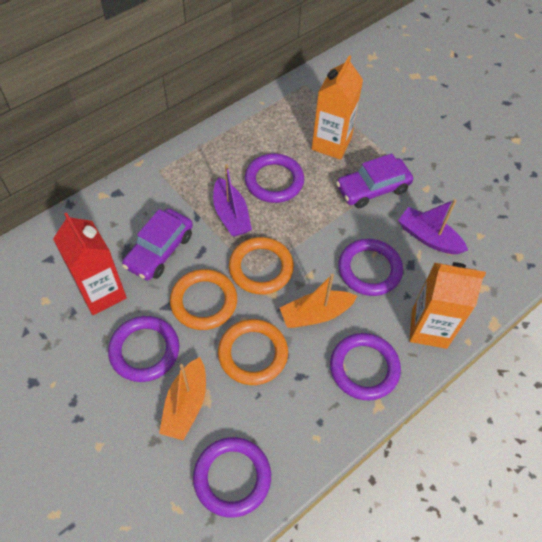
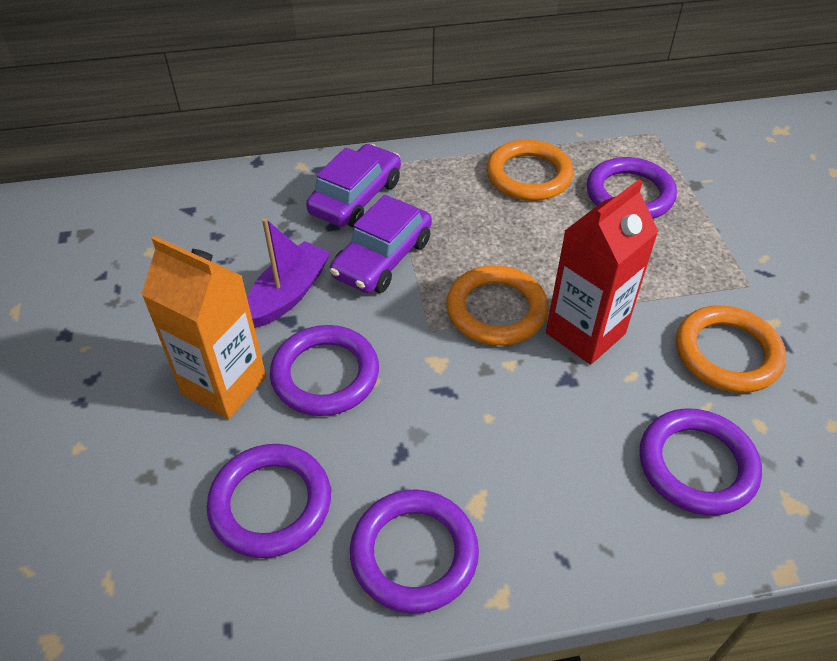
orange boat: 2 -> 0
orange carton: 2 -> 1
purple boat: 2 -> 1

